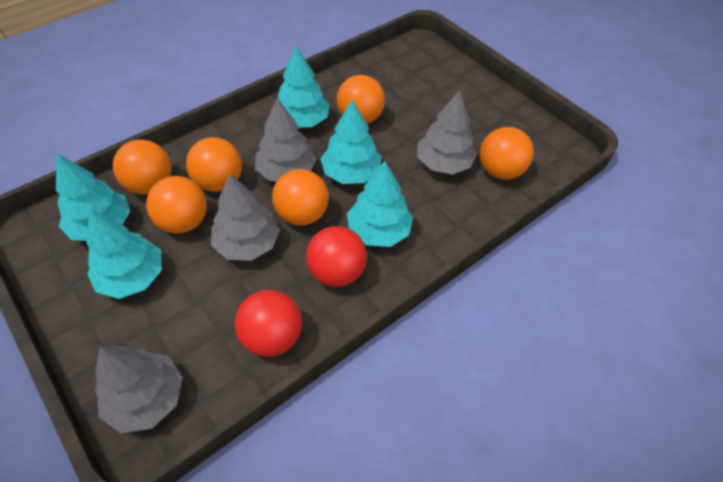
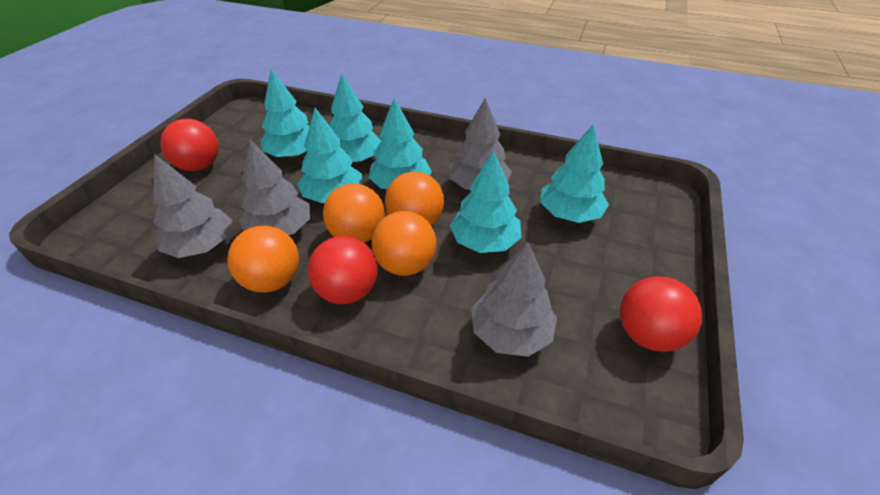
orange ball: 6 -> 4
red ball: 2 -> 3
turquoise tree: 5 -> 6

